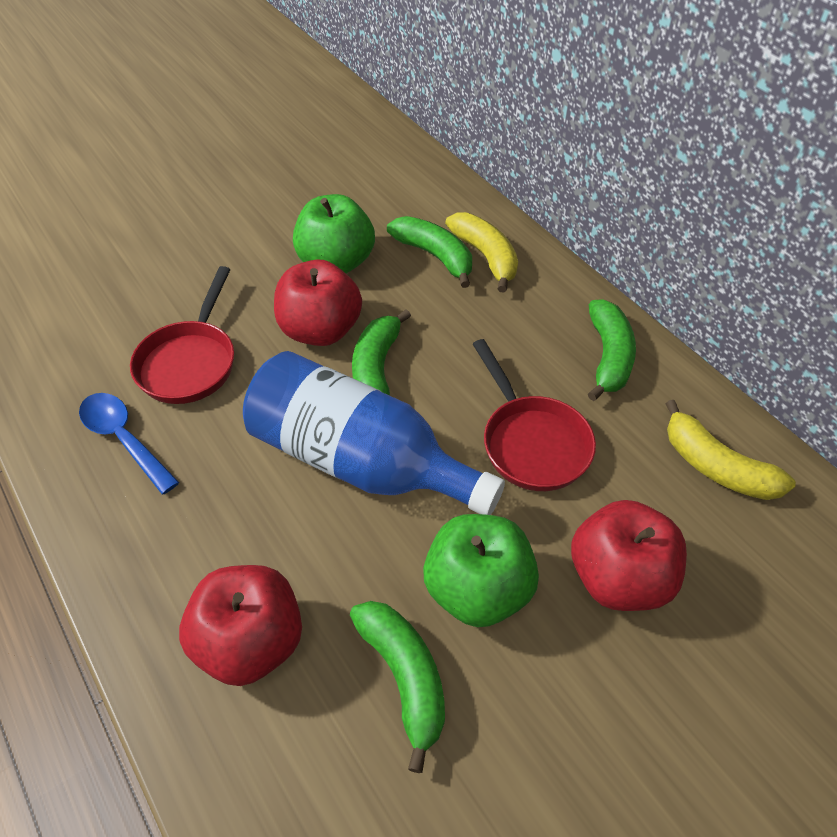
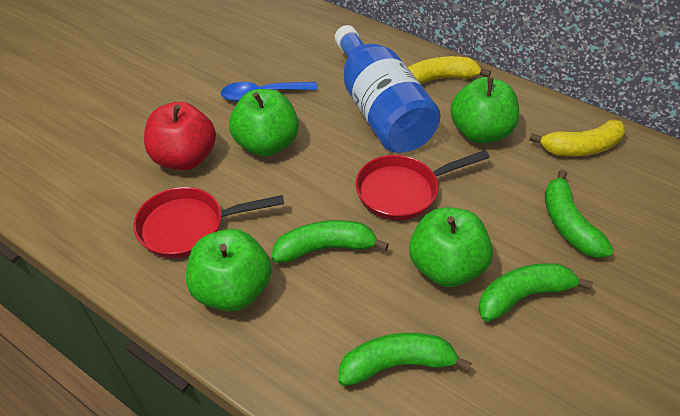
green apple: 2 -> 4
red apple: 3 -> 1

